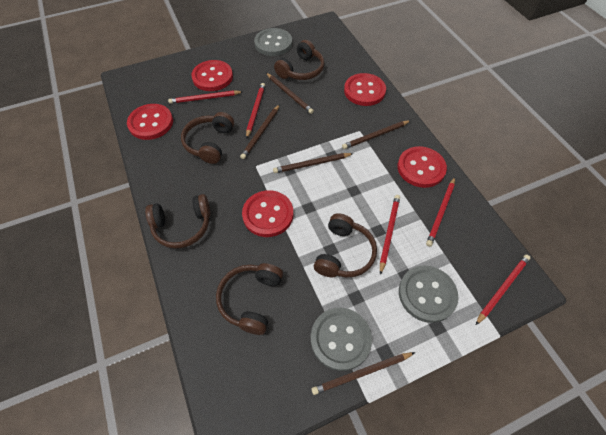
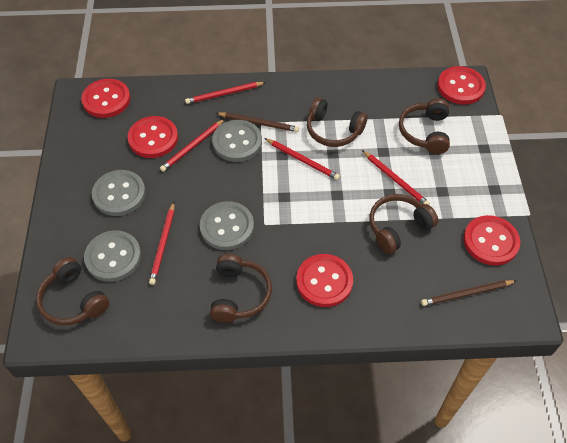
brown pencil: 5 -> 2
grey button: 3 -> 4

